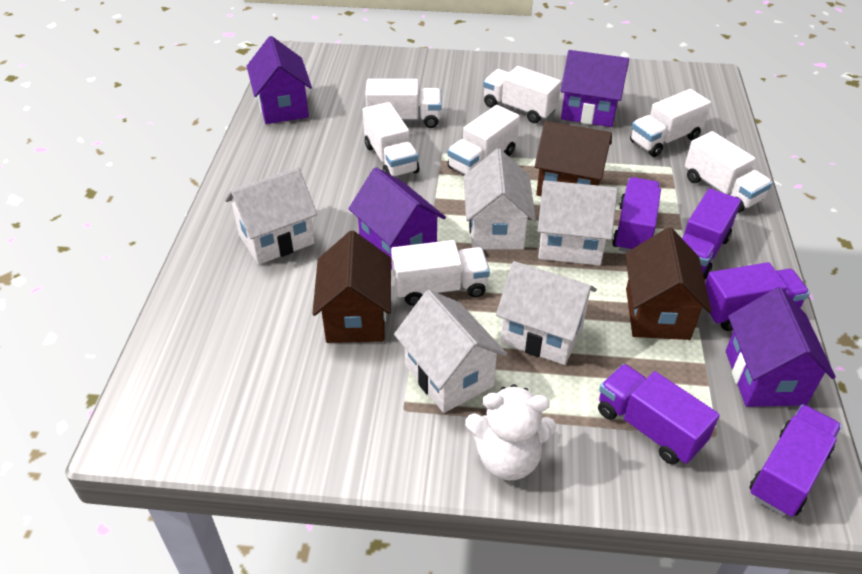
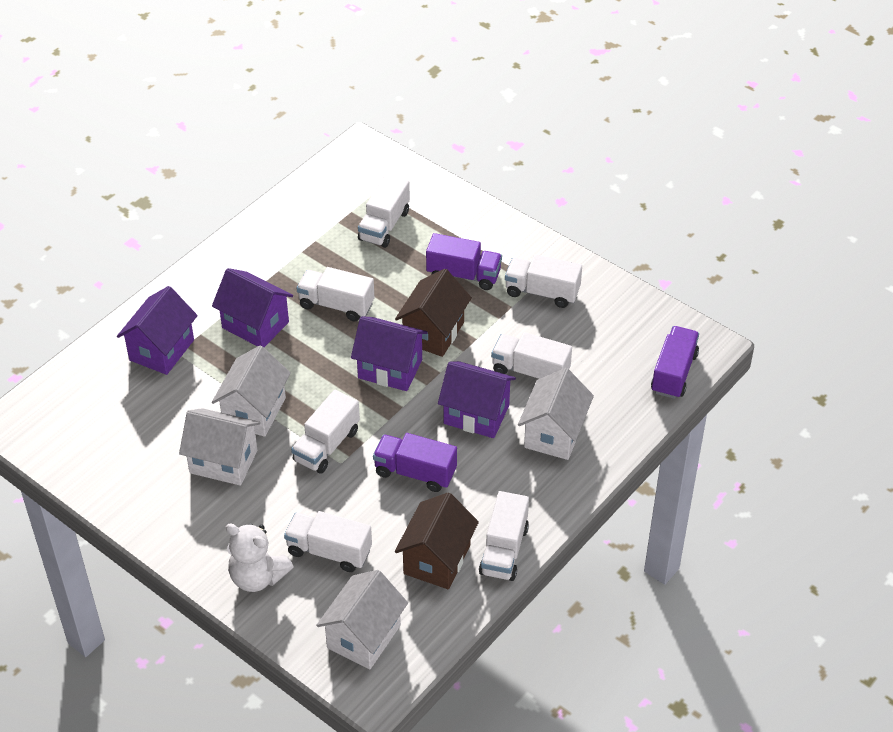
brown house: 3 -> 2
purple truck: 5 -> 3
white house: 5 -> 4

